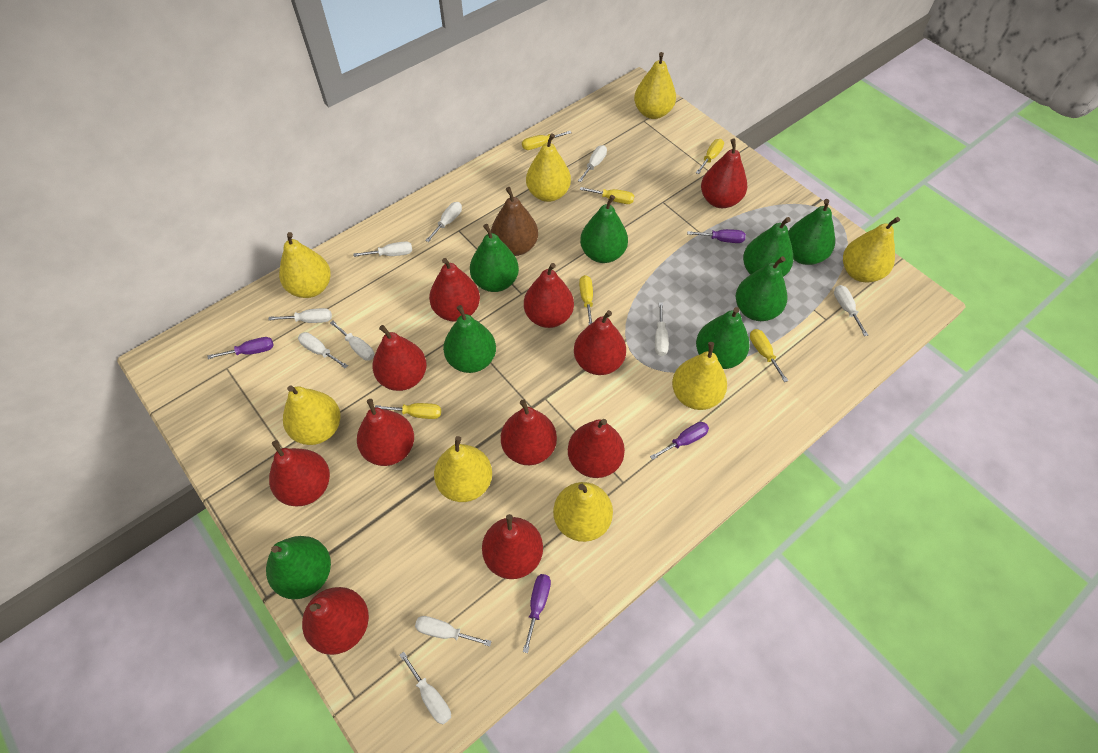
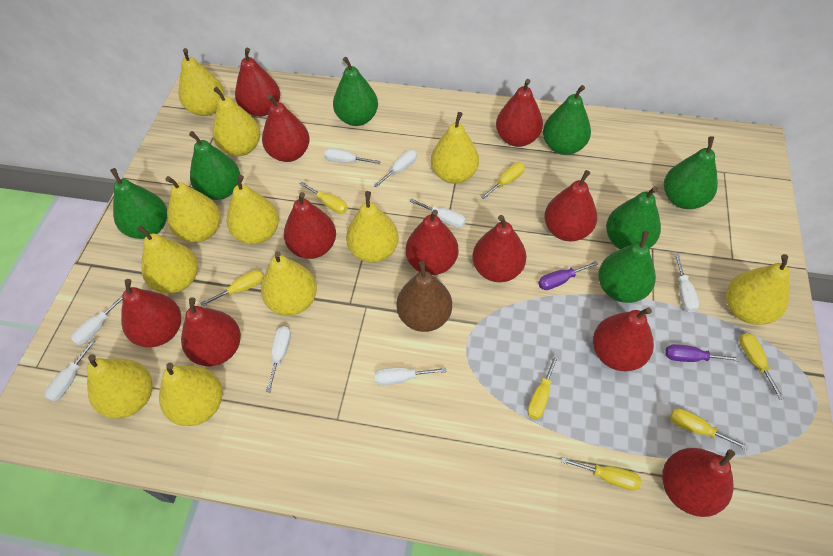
green pear: 8 -> 7
purple screwdriver: 4 -> 2
white screwdriver: 10 -> 8
yellow pear: 8 -> 11
yellow screwdriver: 6 -> 7

